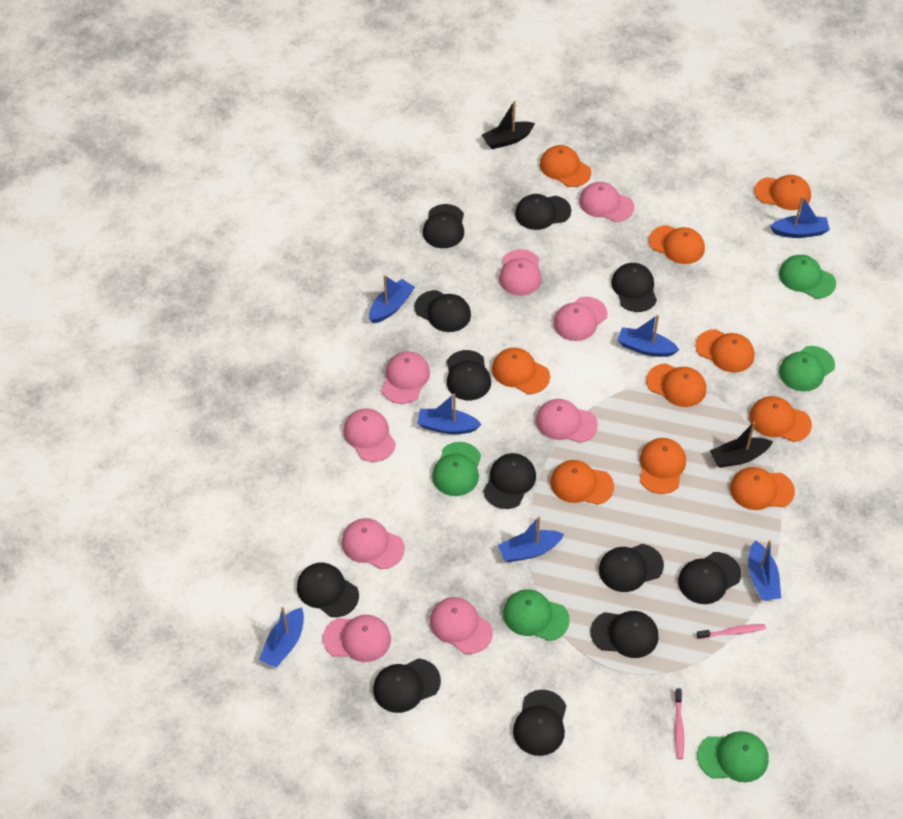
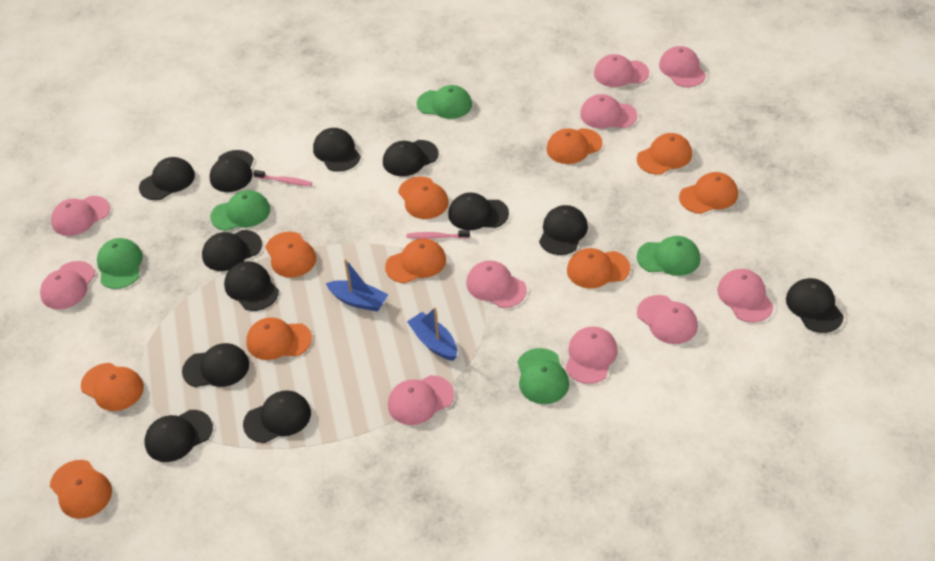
black boat: 2 -> 0
blue boat: 7 -> 2
pink cap: 9 -> 10

